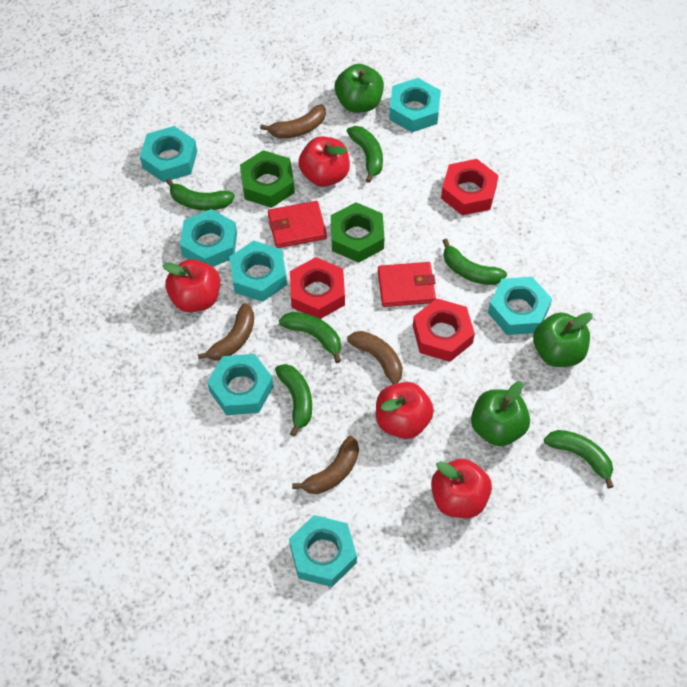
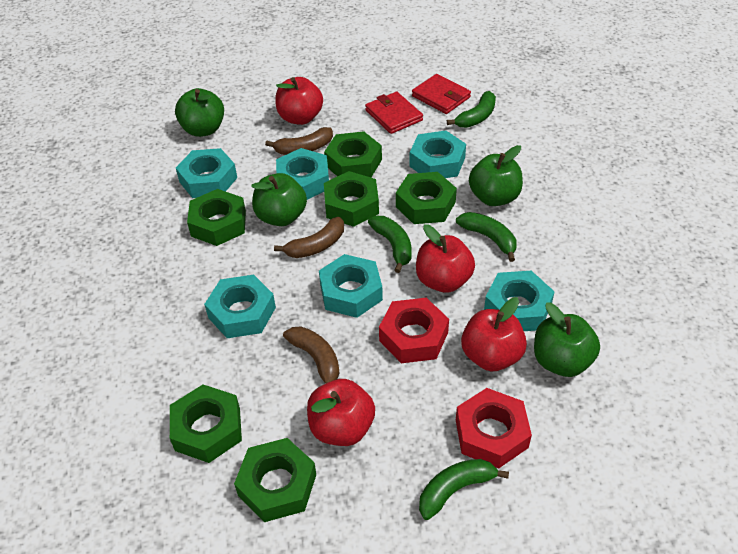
brown banana: 4 -> 3
green apple: 3 -> 4
green banana: 6 -> 4
green nut: 2 -> 6
red nut: 3 -> 2
turquoise nut: 7 -> 6

